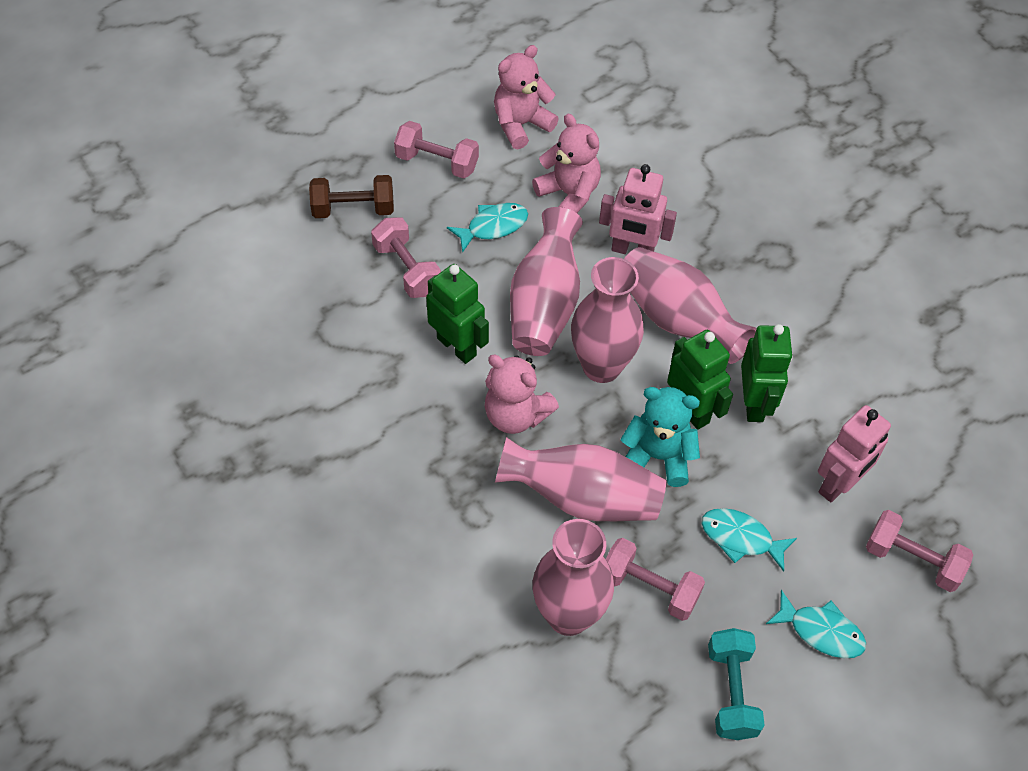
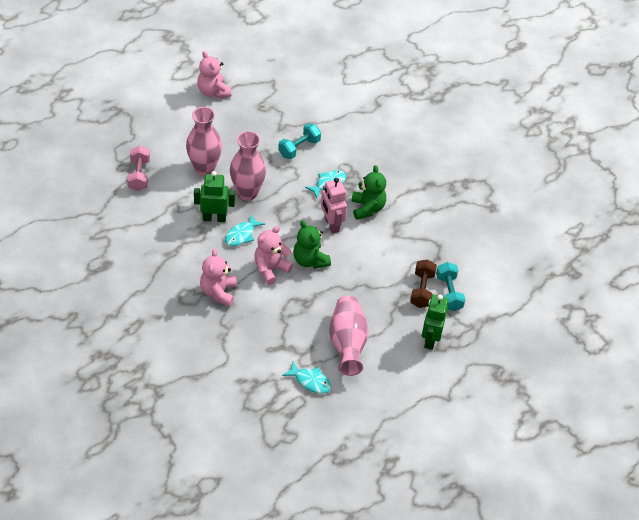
green robot: 3 -> 2
green teddy bear: 0 -> 2
pink dumbbell: 4 -> 1
pink robot: 2 -> 1
pink vase: 5 -> 3
turquoise dumbbell: 1 -> 2
turquoise teddy bear: 1 -> 0

